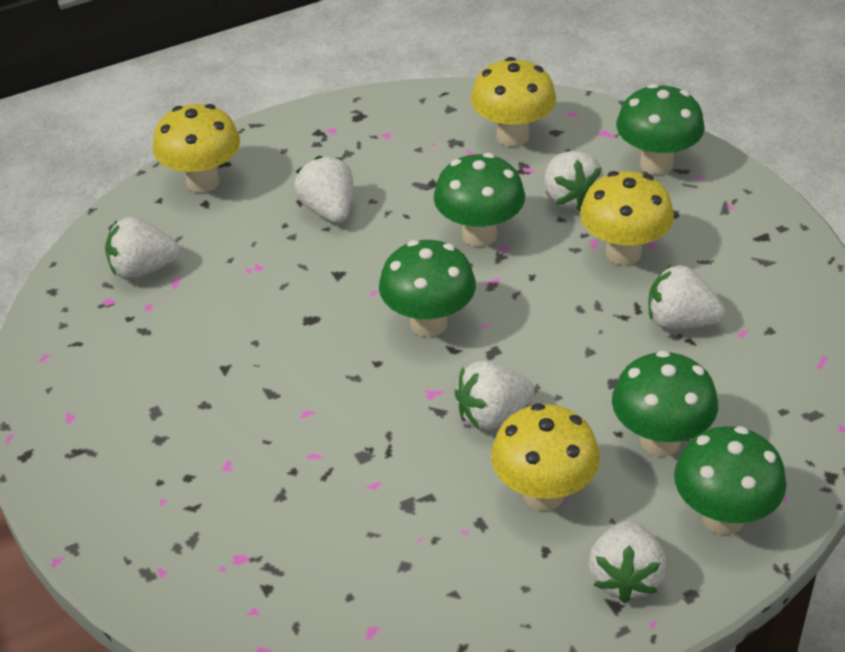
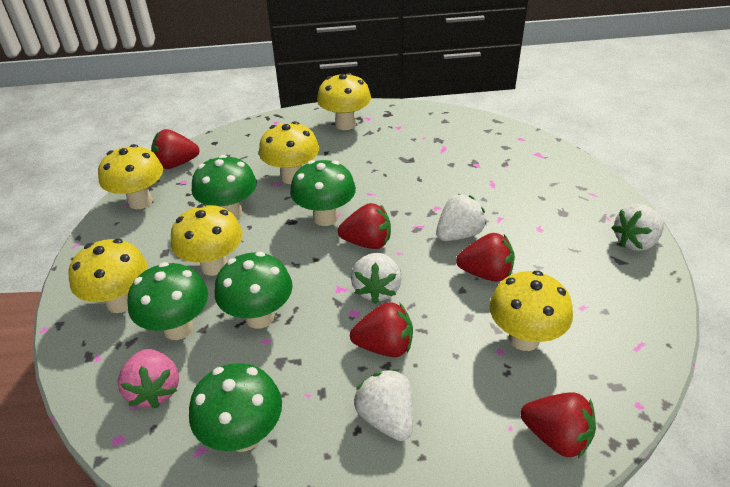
pink strawberry: 0 -> 1
red strawberry: 0 -> 5
white strawberry: 6 -> 4
yellow mushroom: 4 -> 6

